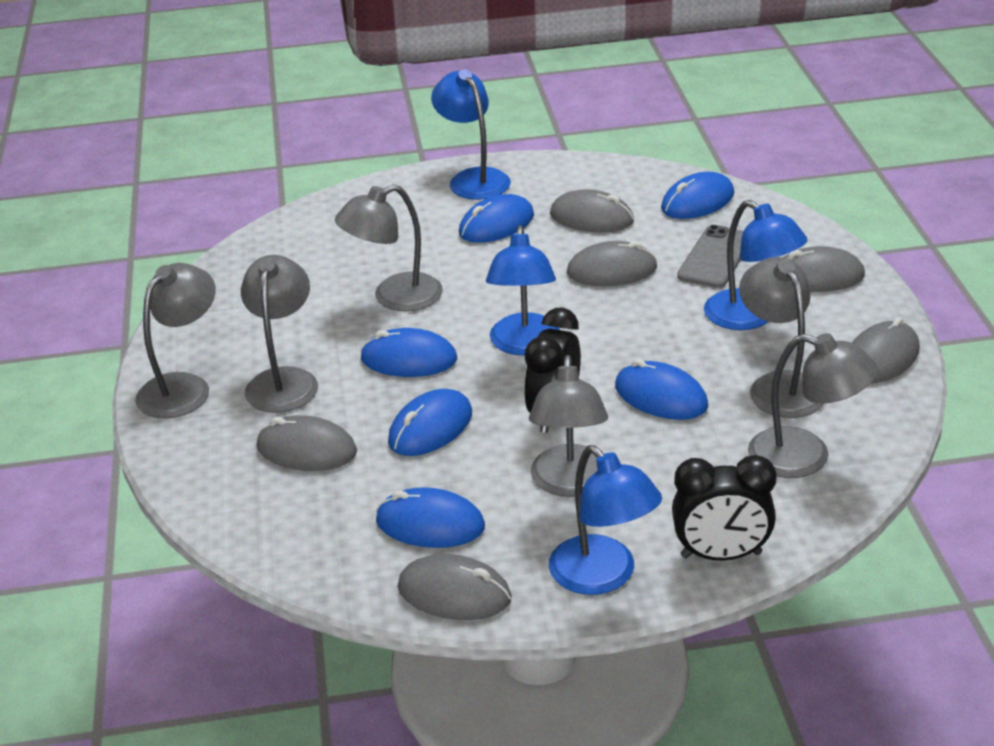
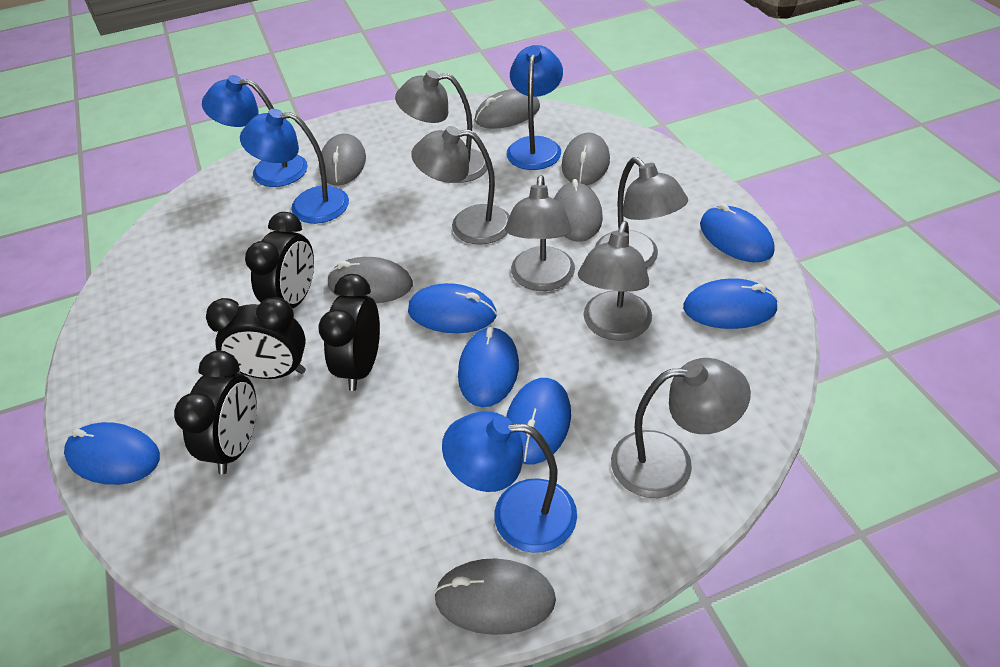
black clock: 2 -> 4
grey phone: 1 -> 0

